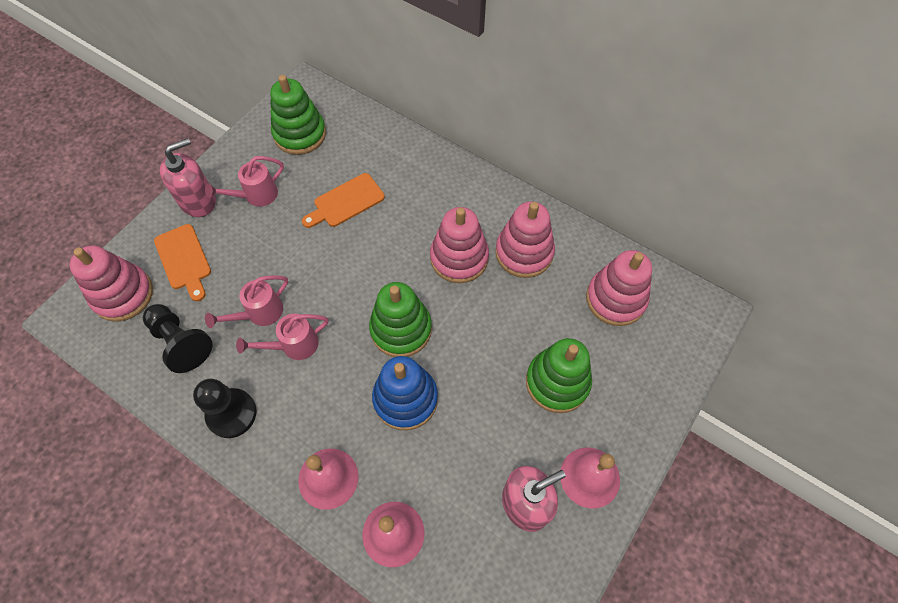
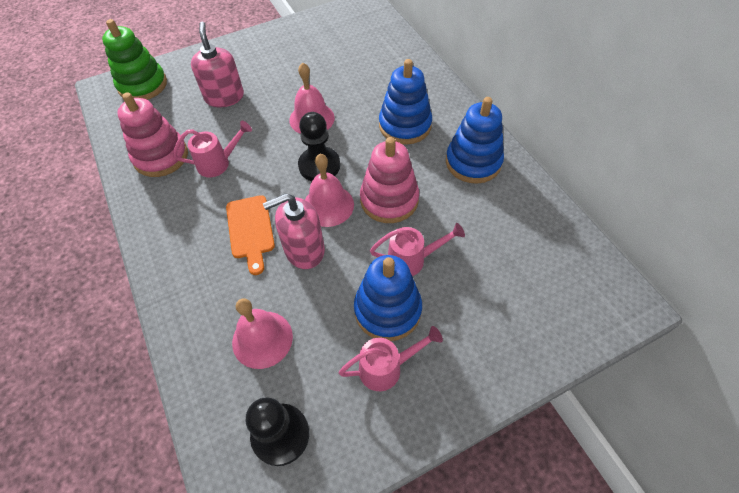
blue stacking toy: 1 -> 3
green stacking toy: 3 -> 1
orange cutting board: 2 -> 1
pink stacking toy: 4 -> 2

